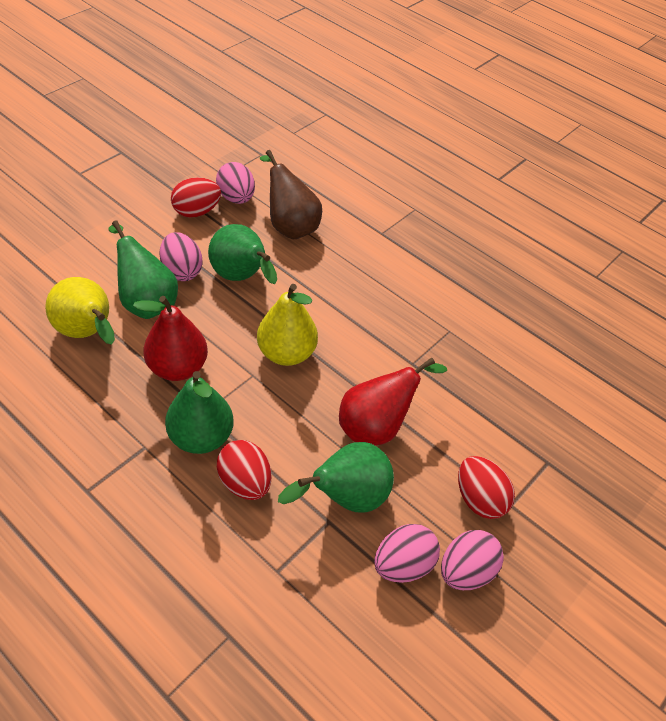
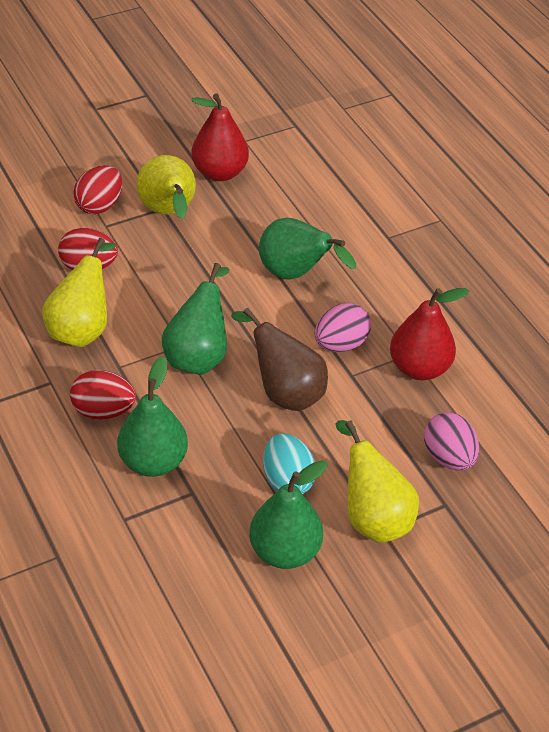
pink egg: 4 -> 2
turquoise egg: 0 -> 1
yellow pear: 2 -> 3

